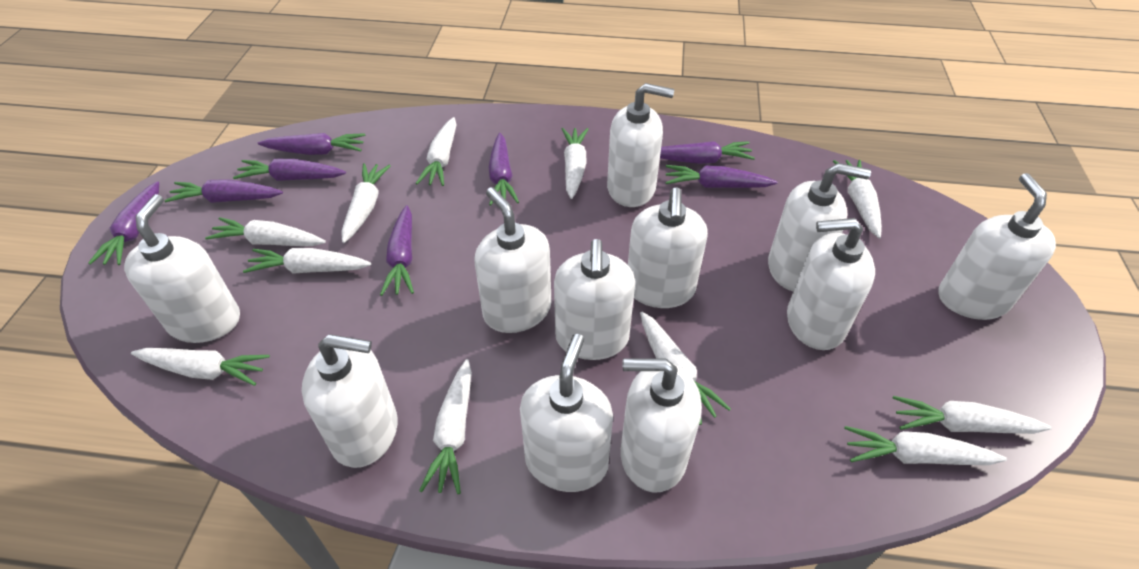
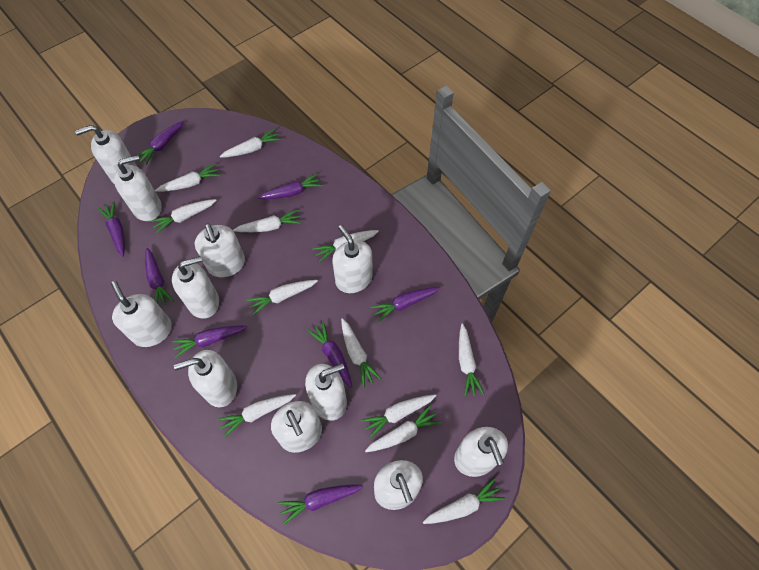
white carrot: 11 -> 12

